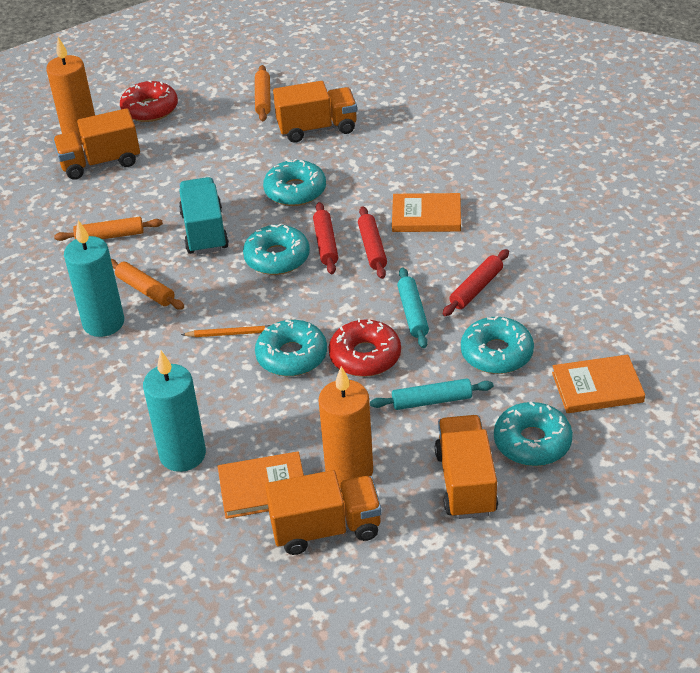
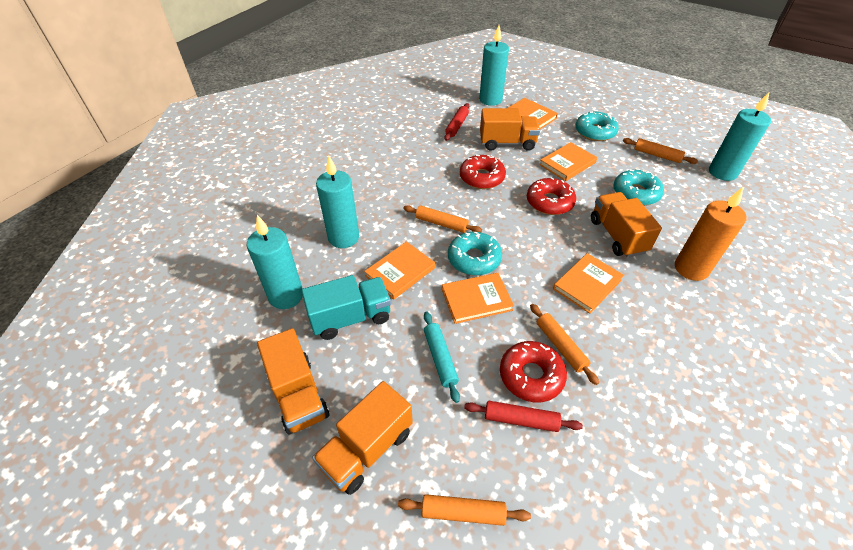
orange book: 3 -> 5
orange candle: 2 -> 1
orange pencil: 1 -> 0
orange rolling pin: 3 -> 4
red donut: 2 -> 3
red rolling pin: 3 -> 2
turquoise candle: 2 -> 4
turquoise donut: 5 -> 3
turquoise rolling pin: 2 -> 1

